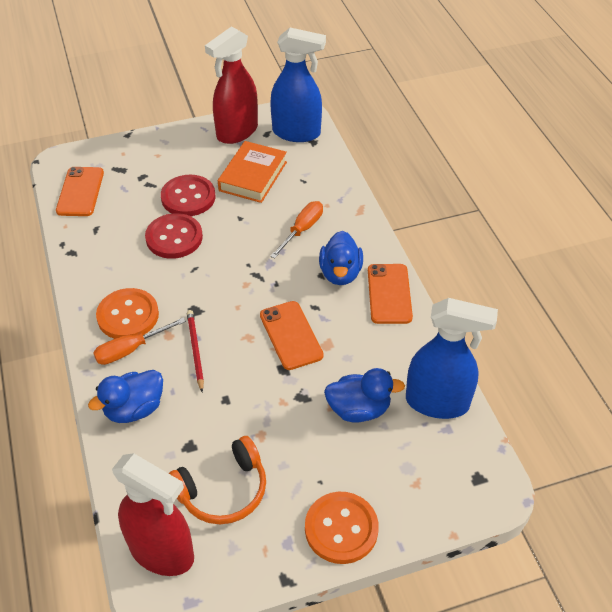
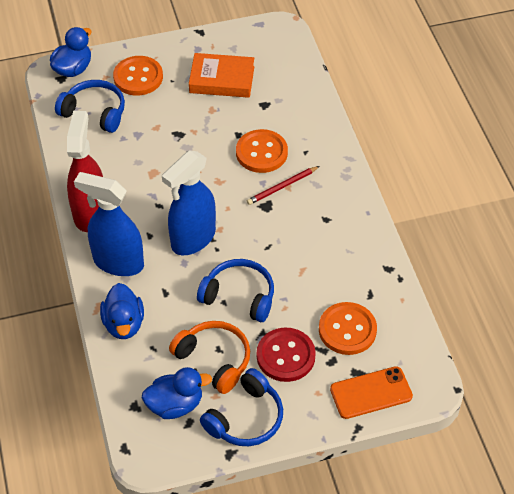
blue headphones: 0 -> 3
orange button: 2 -> 3
orange phone: 3 -> 1
orange screwdriver: 2 -> 0
red button: 2 -> 1
red spray bottle: 2 -> 1

